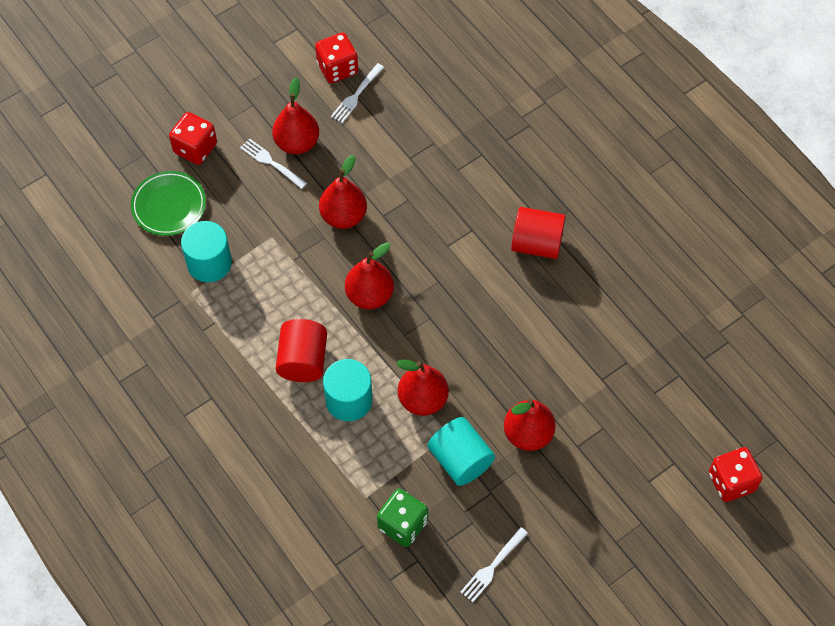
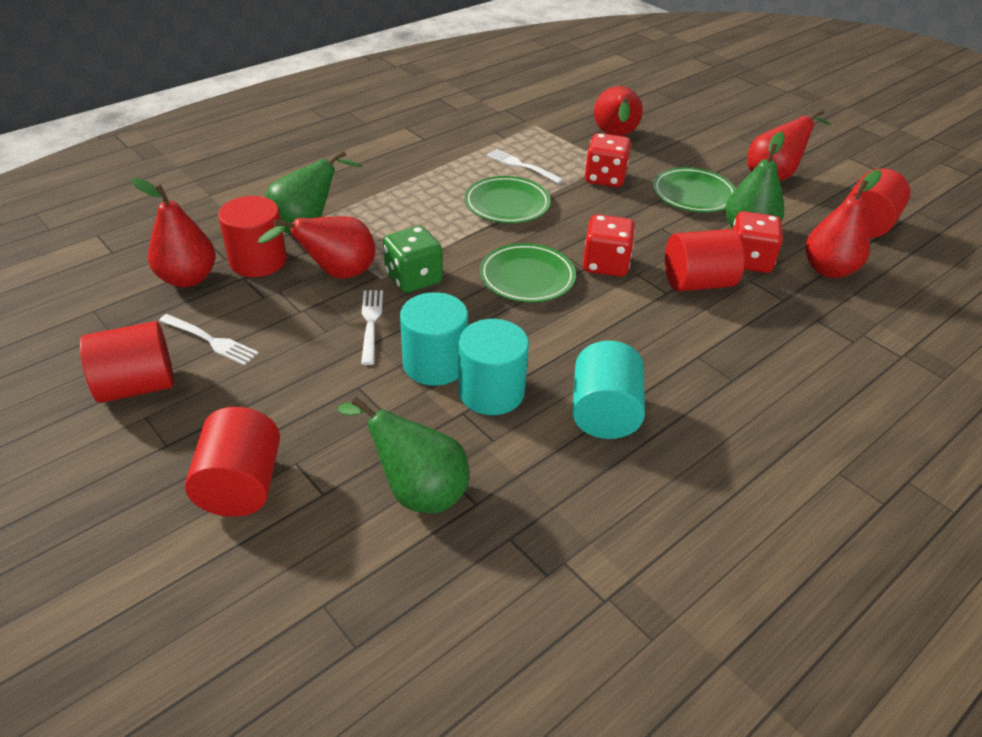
green pear: 0 -> 3
green plate: 1 -> 3
red cylinder: 2 -> 5

